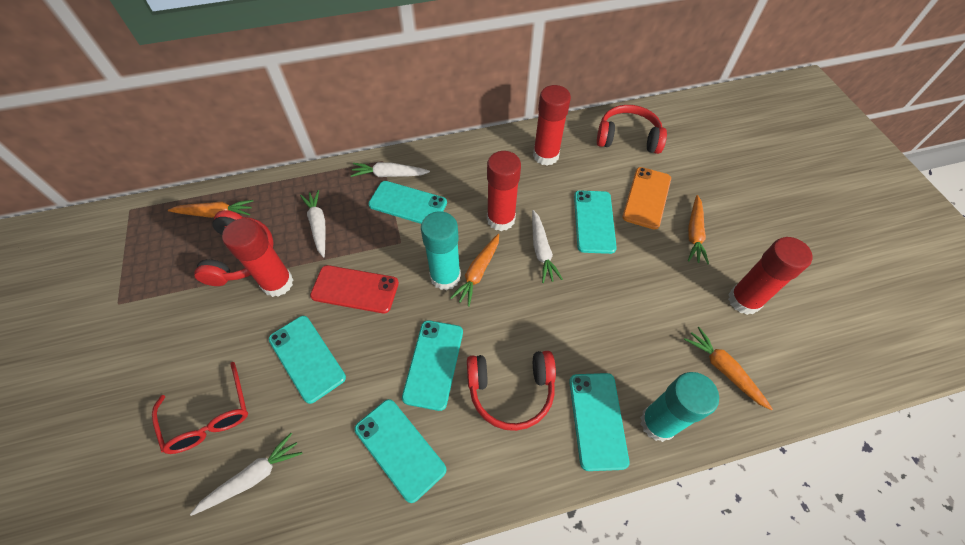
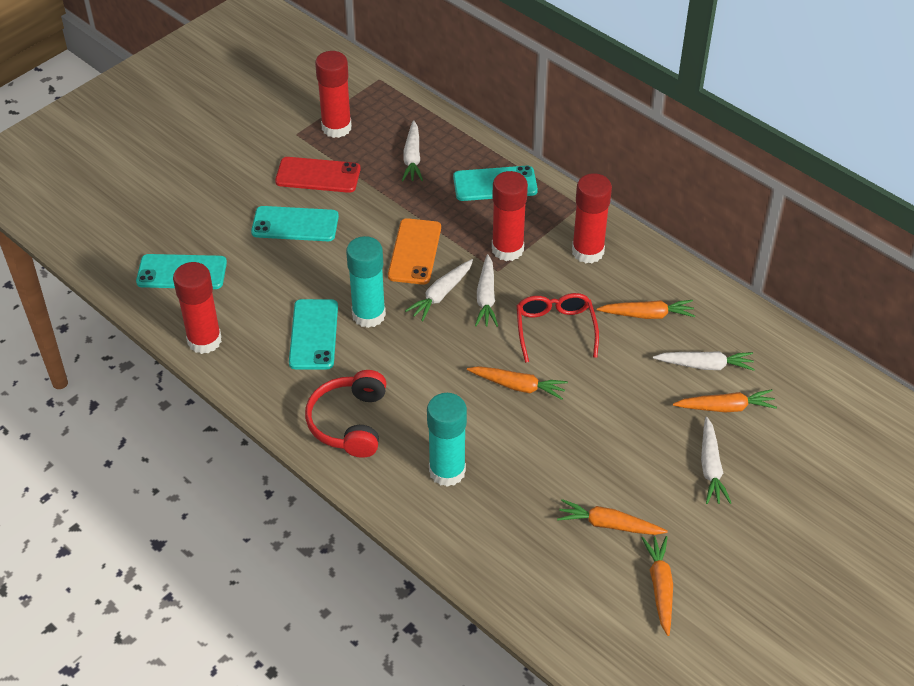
orange carrot: 4 -> 5
red headphones: 3 -> 1
turquoise phone: 6 -> 4
white carrot: 4 -> 5

